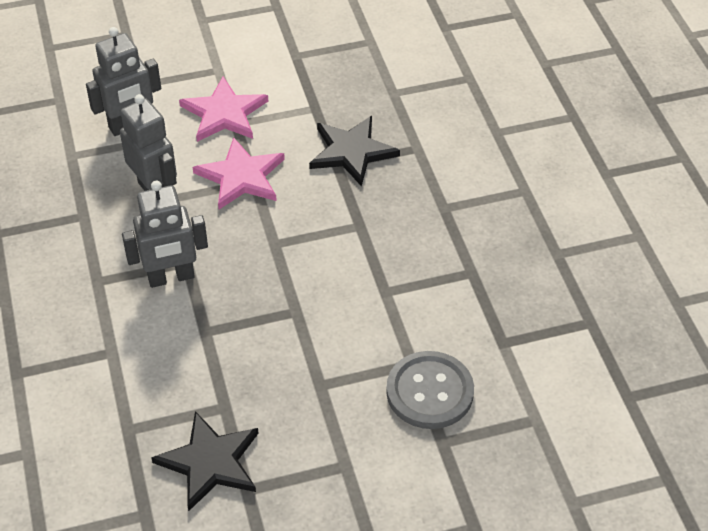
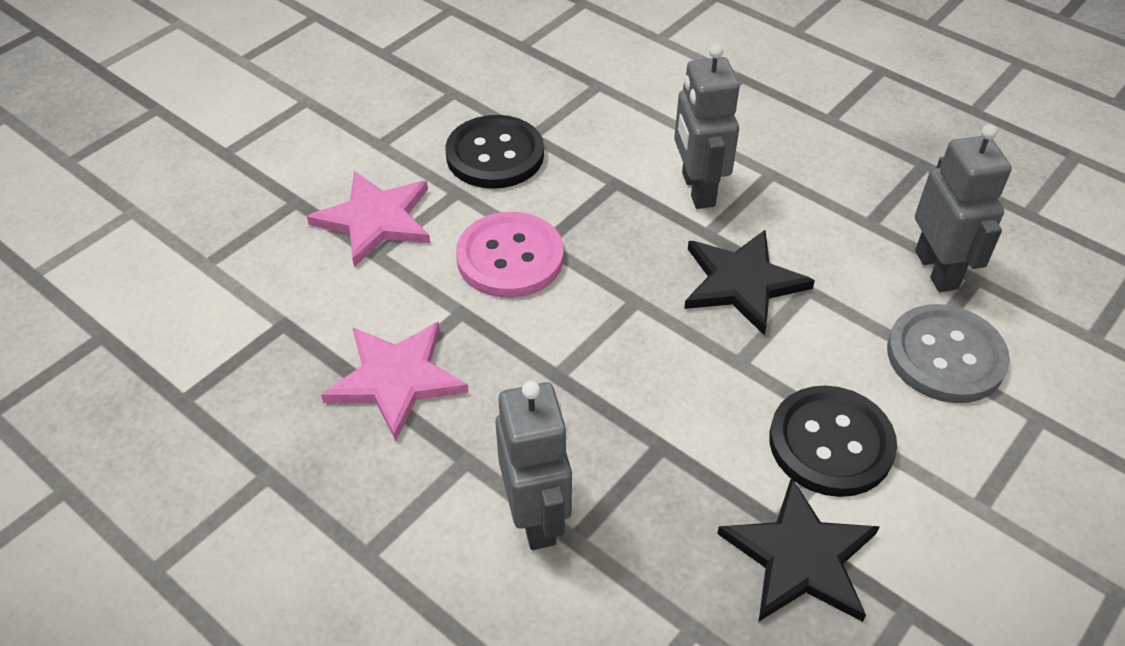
black button: 0 -> 2
pink button: 0 -> 1

